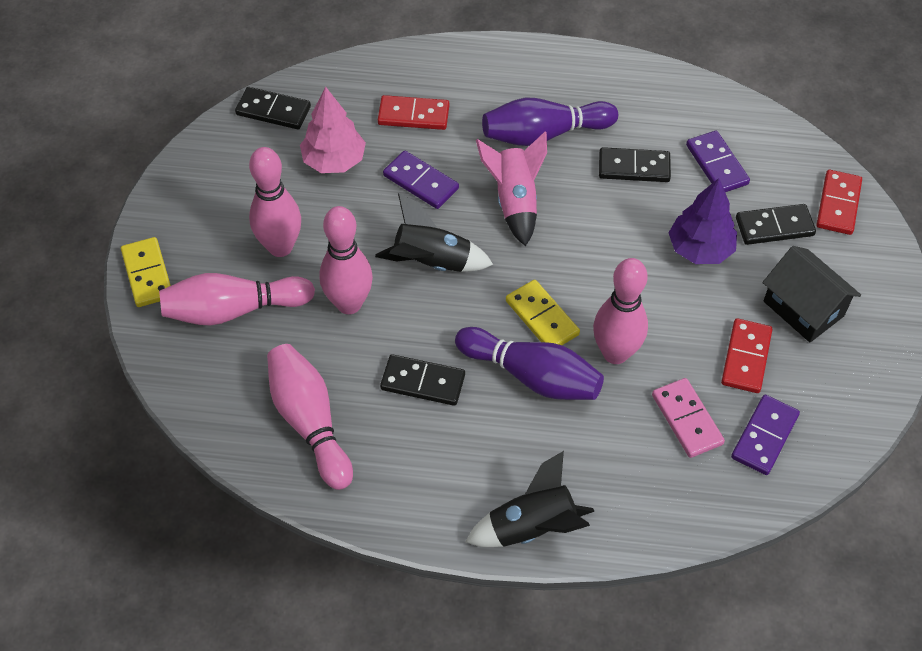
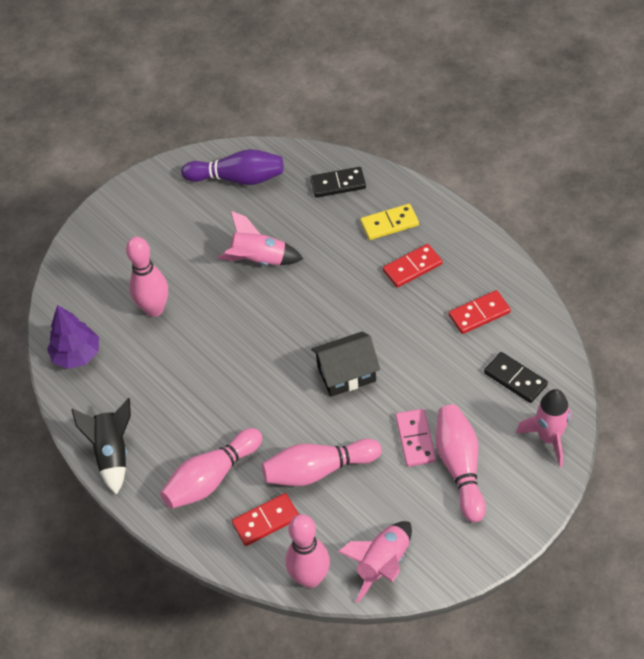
black domino: 4 -> 2
black rocket: 2 -> 1
pink rocket: 1 -> 3
pink tree: 1 -> 0
purple bowling pin: 2 -> 1
purple domino: 3 -> 0
yellow domino: 2 -> 1

